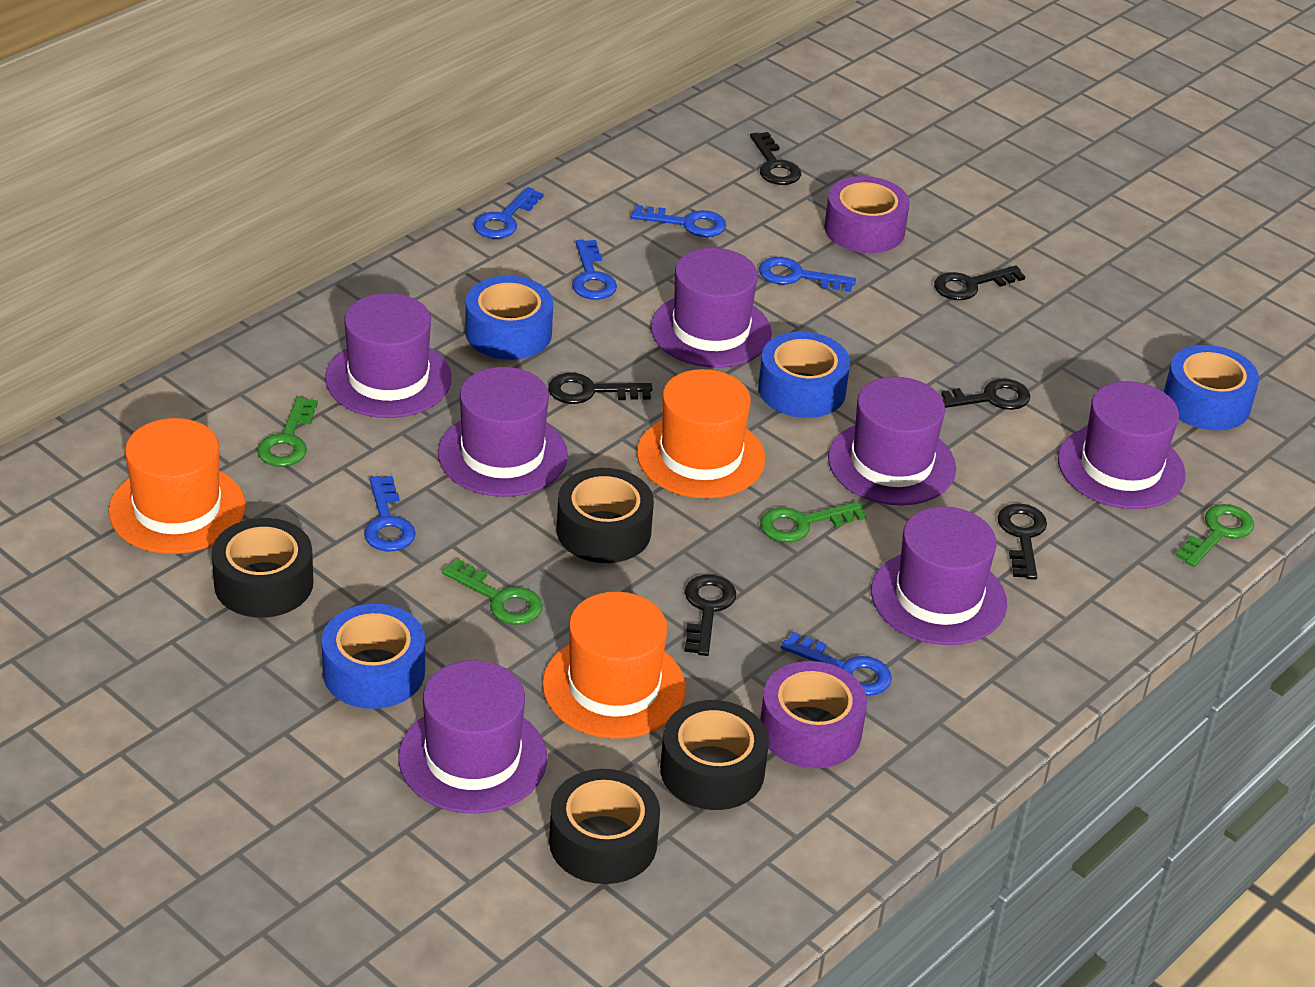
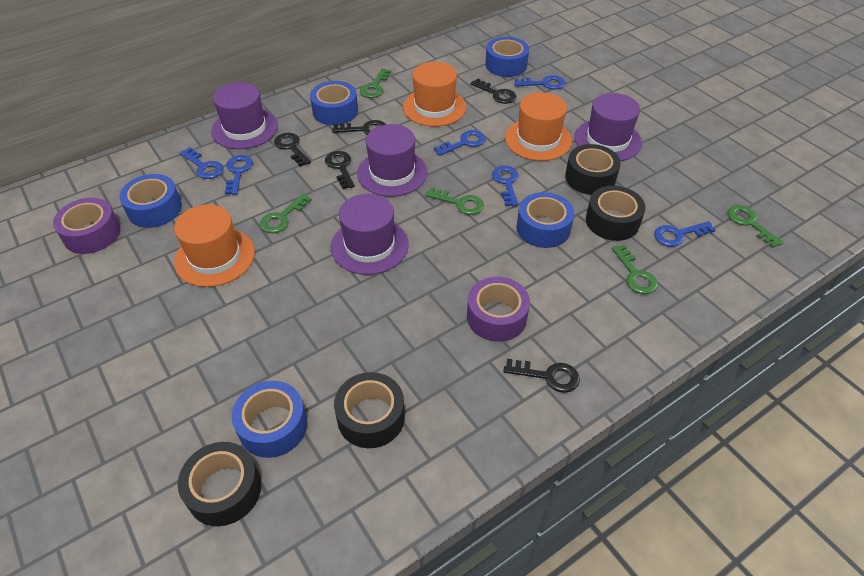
black key: 6 -> 5
blue tape: 4 -> 5
green key: 4 -> 5
purple hat: 7 -> 4

